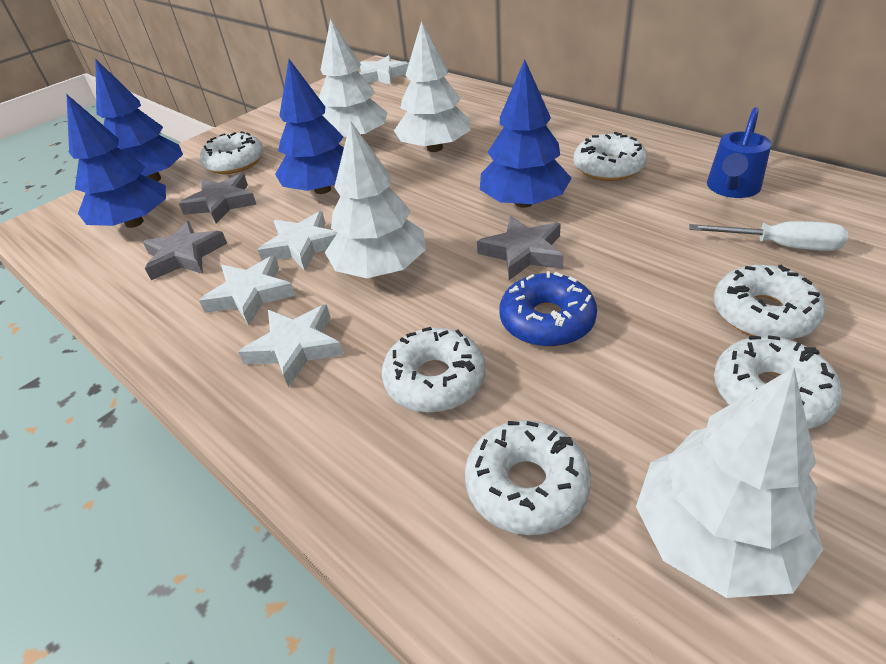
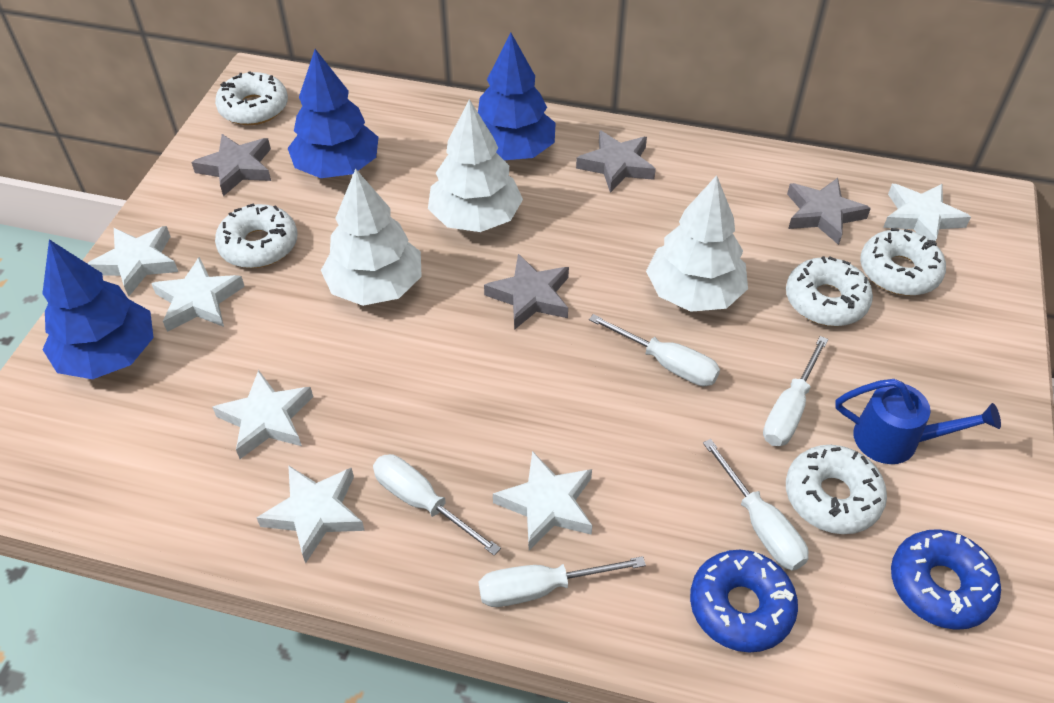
blue donut: 1 -> 2
blue tree: 4 -> 3
grey star: 3 -> 4
white donut: 6 -> 5
white screwdriver: 1 -> 5
white star: 4 -> 6
white tree: 4 -> 3

